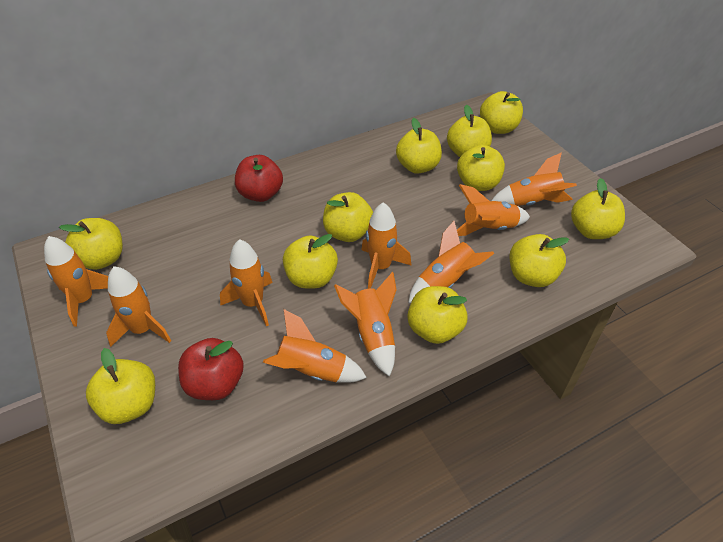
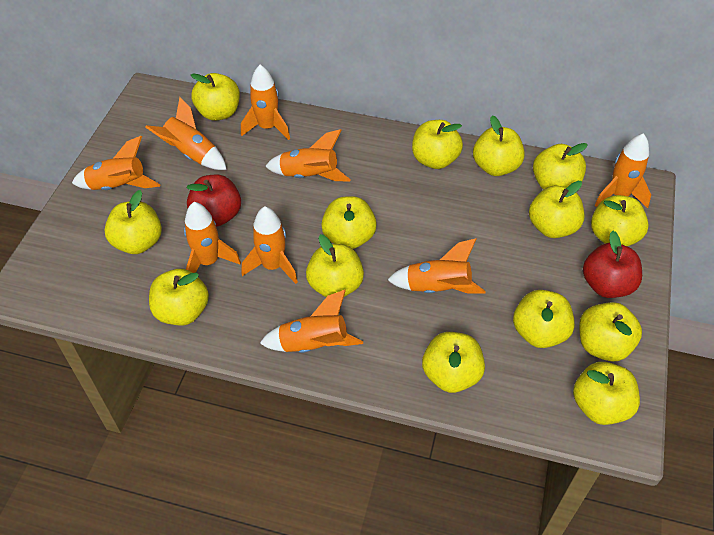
yellow apple: 11 -> 14

